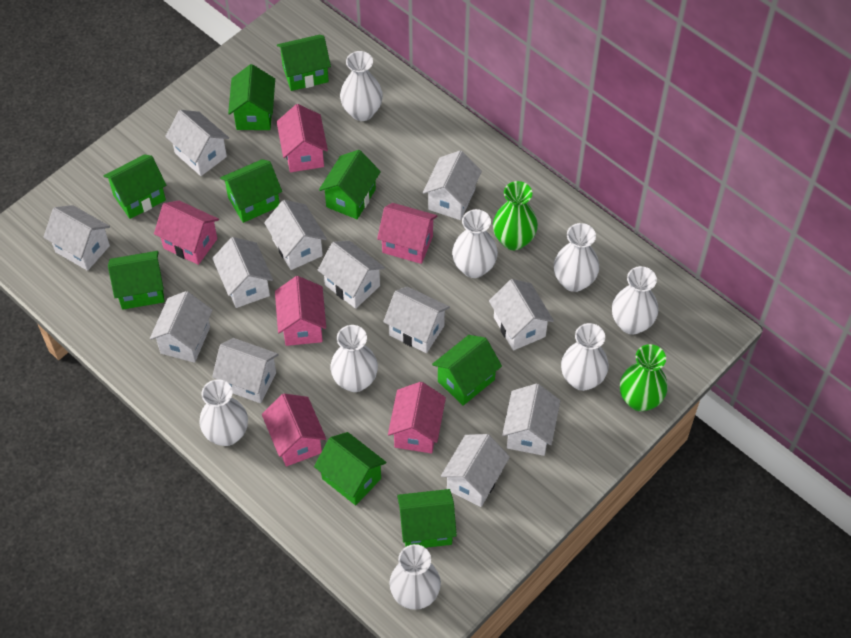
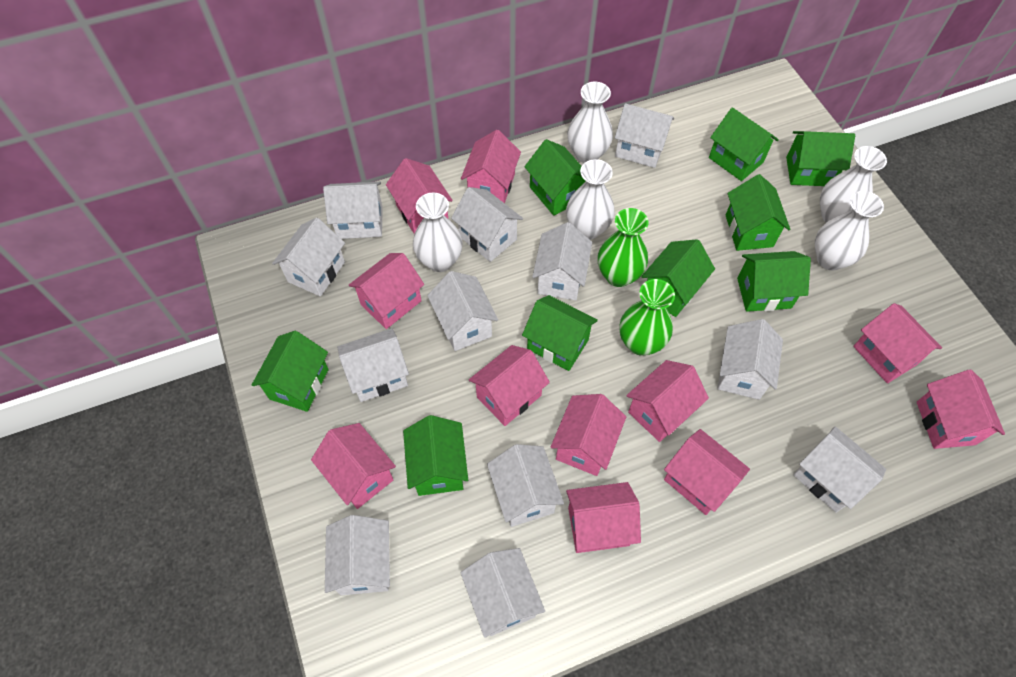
pink house: 6 -> 11
white vase: 8 -> 5

